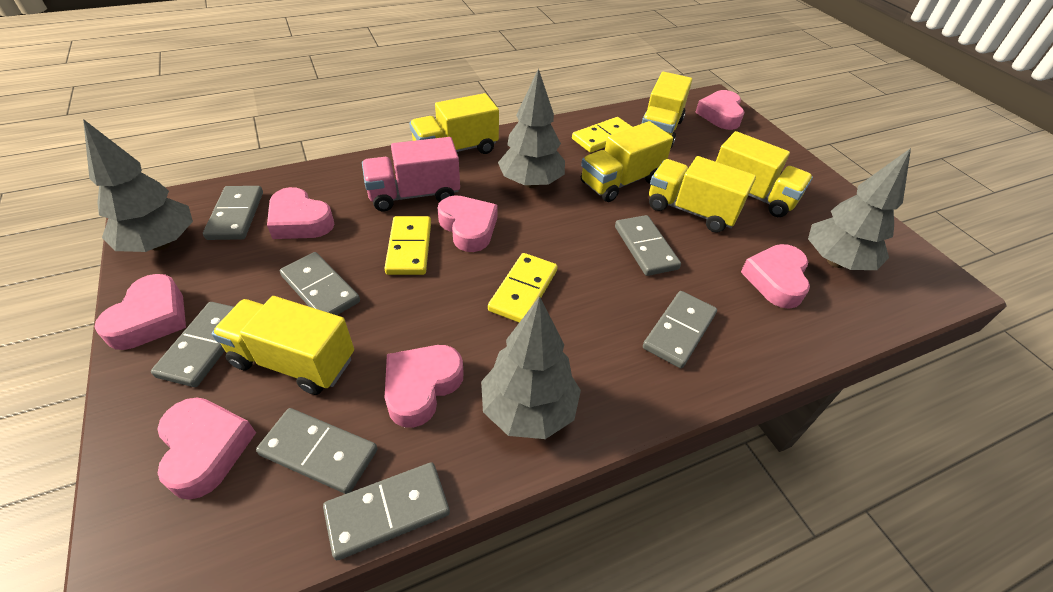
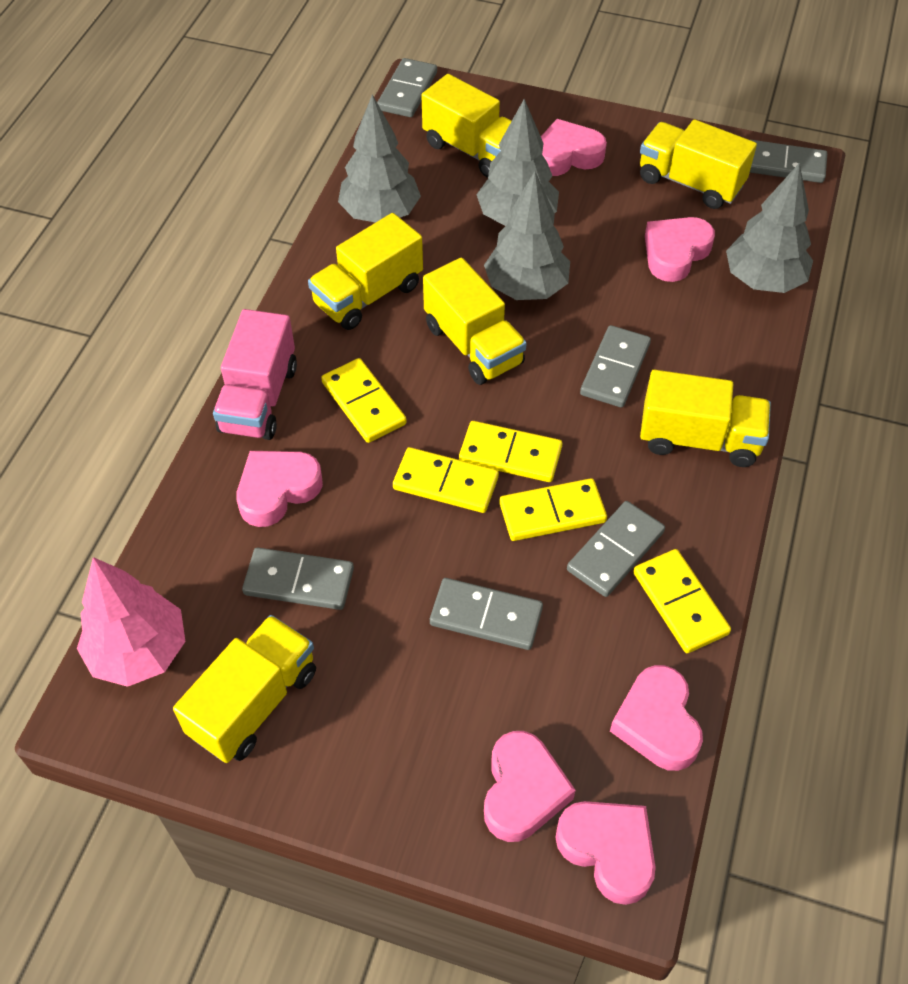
grey domino: 7 -> 6
pink heart: 7 -> 6
pink tree: 0 -> 1
yellow domino: 3 -> 5

